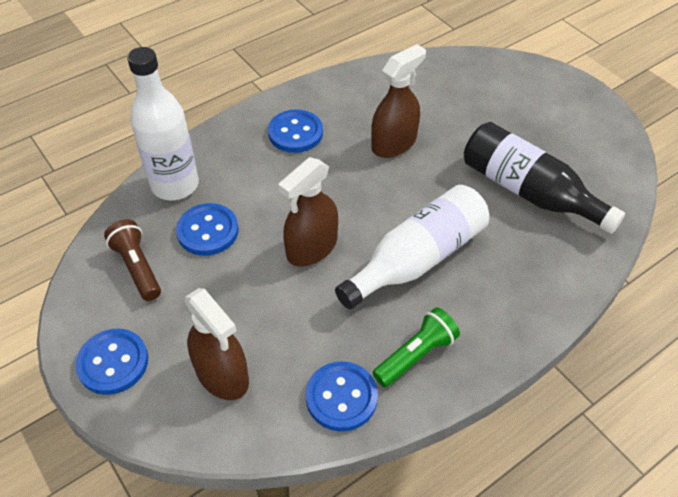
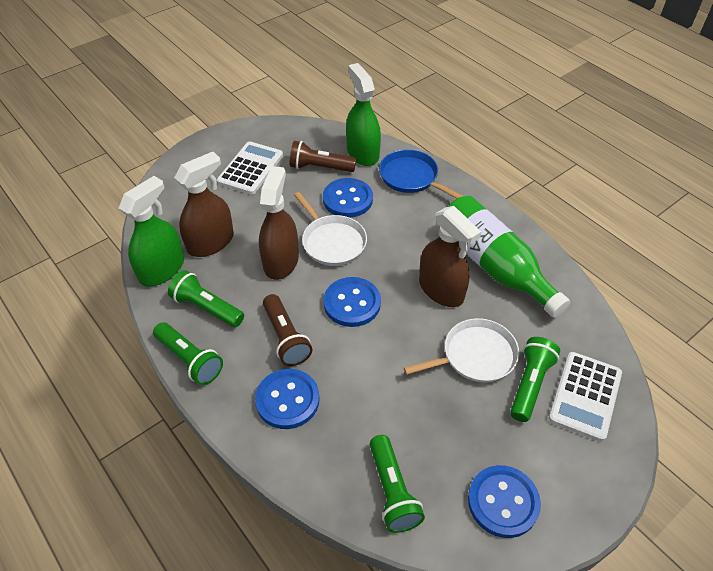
black bottle: 1 -> 0
blue pan: 0 -> 1
brown flashlight: 1 -> 2
green bottle: 0 -> 1
green flashlight: 1 -> 4
green spray bottle: 0 -> 2
white bottle: 2 -> 0
white calculator: 0 -> 2
white pan: 0 -> 2

